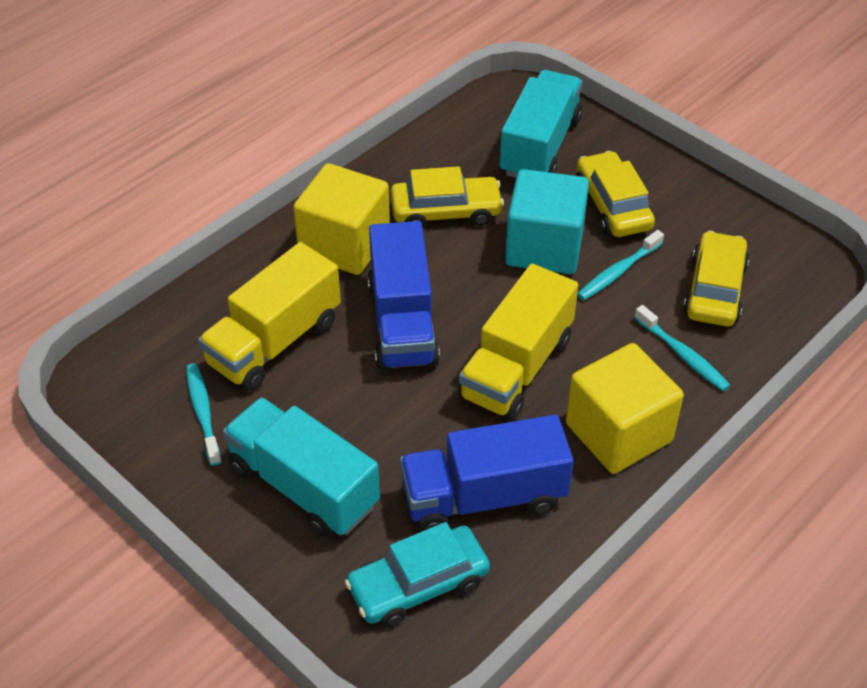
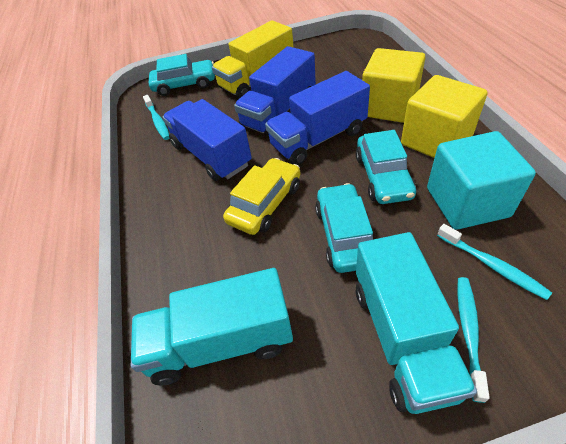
blue truck: 2 -> 3
turquoise car: 1 -> 3
yellow car: 3 -> 1
yellow truck: 2 -> 1

